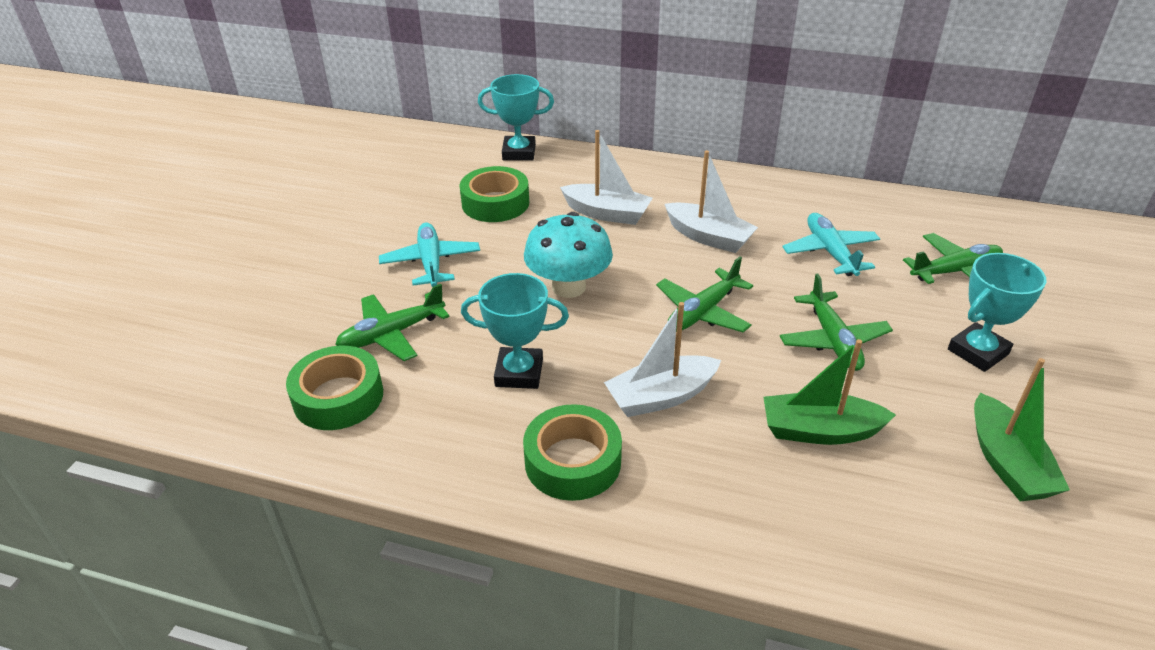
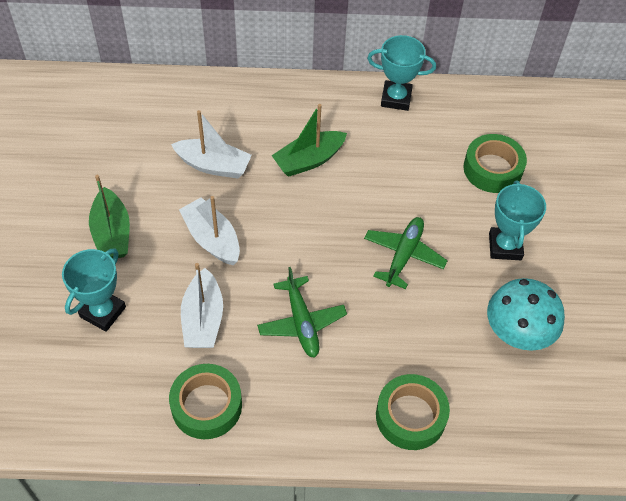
green plane: 4 -> 2
turquoise plane: 2 -> 0

